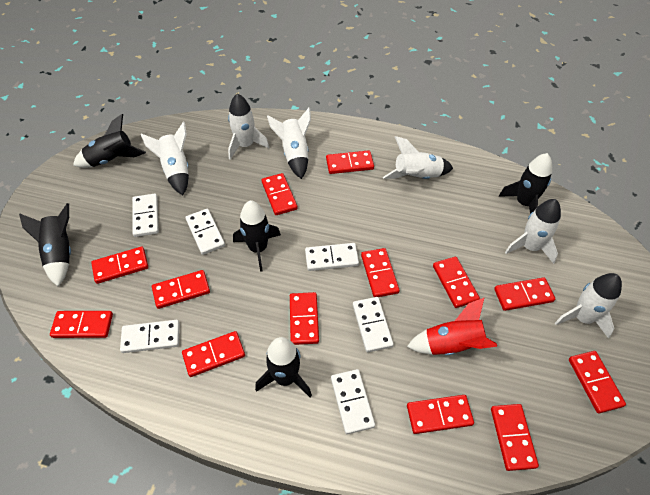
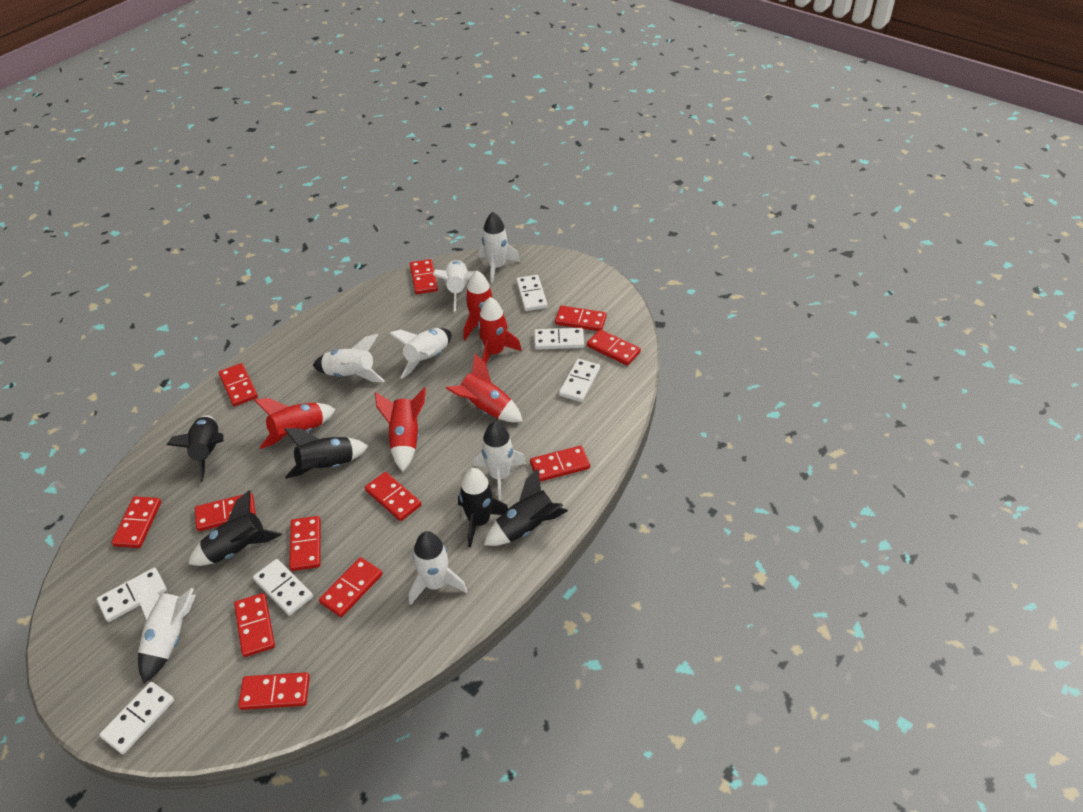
red domino: 13 -> 12
red rocket: 1 -> 5
white rocket: 6 -> 7

